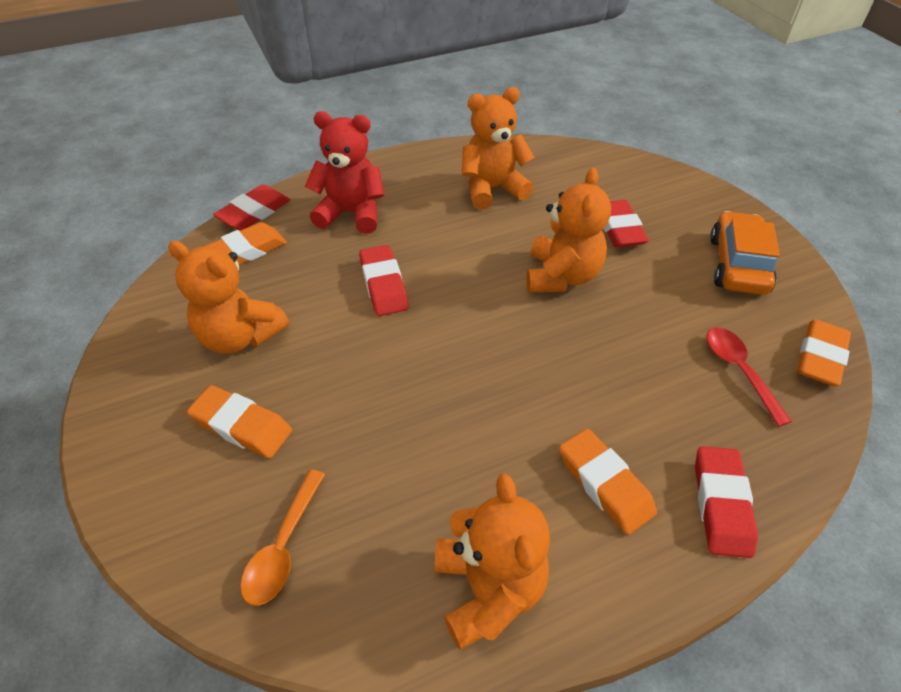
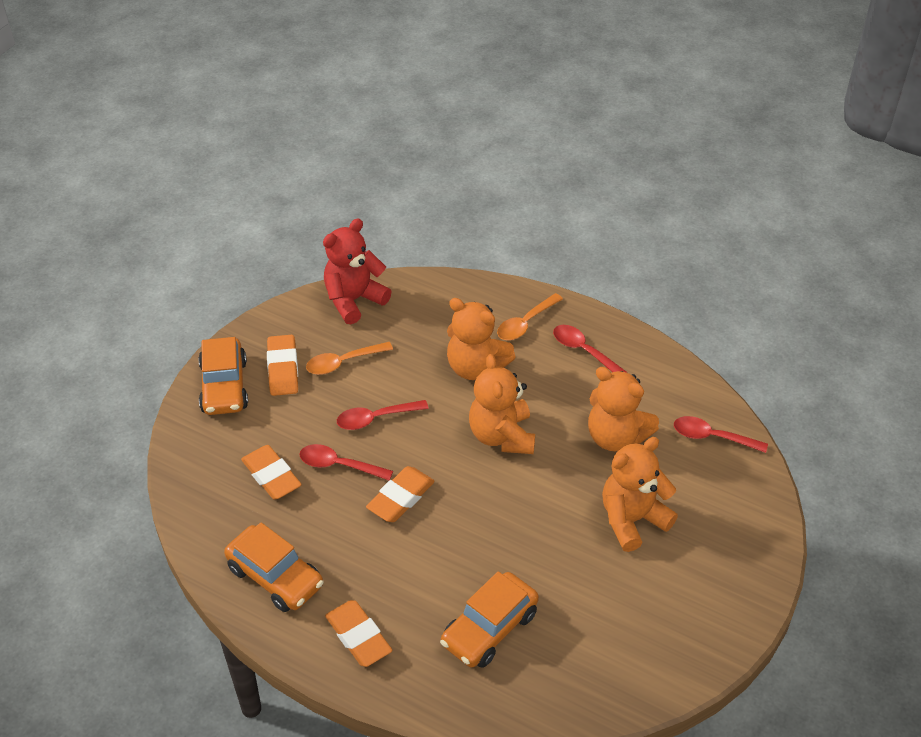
orange car: 1 -> 3
orange spoon: 1 -> 2
red eraser: 4 -> 0
red spoon: 1 -> 4

